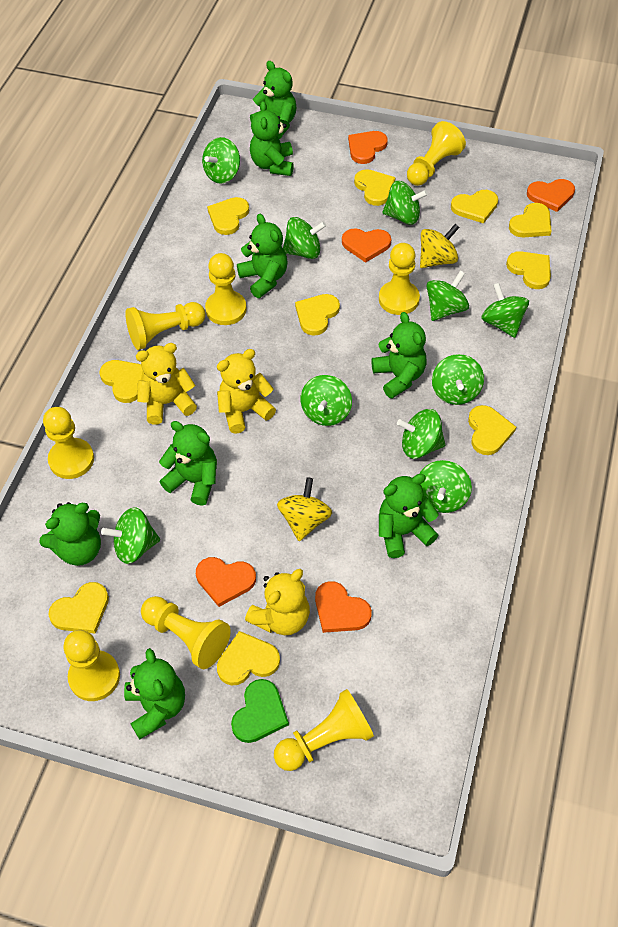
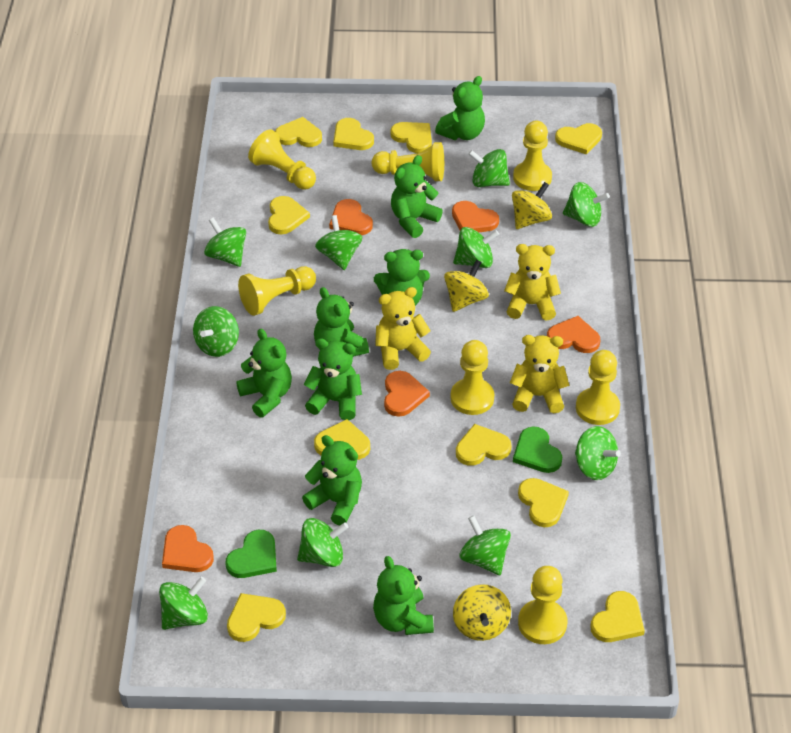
green heart: 1 -> 2
yellow pawn: 8 -> 7
yellow spinning top: 2 -> 3

